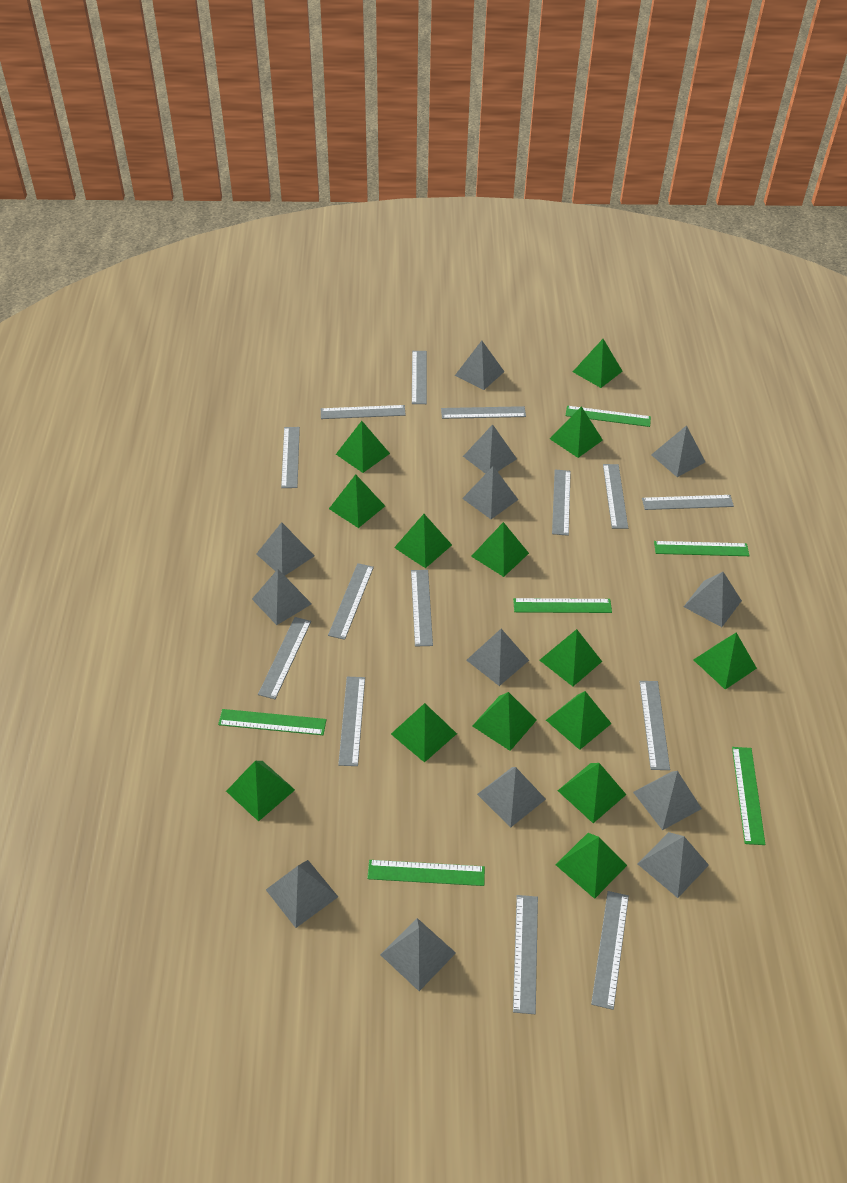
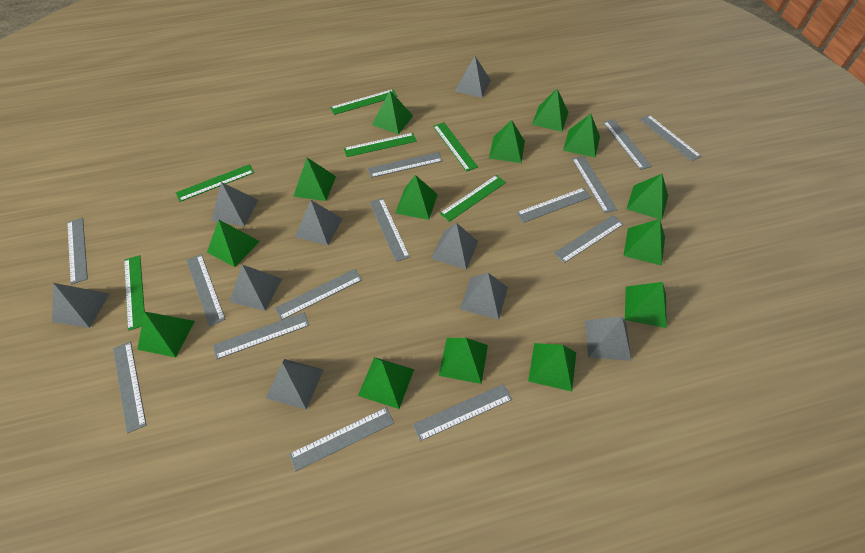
grey pyramid: 13 -> 9

